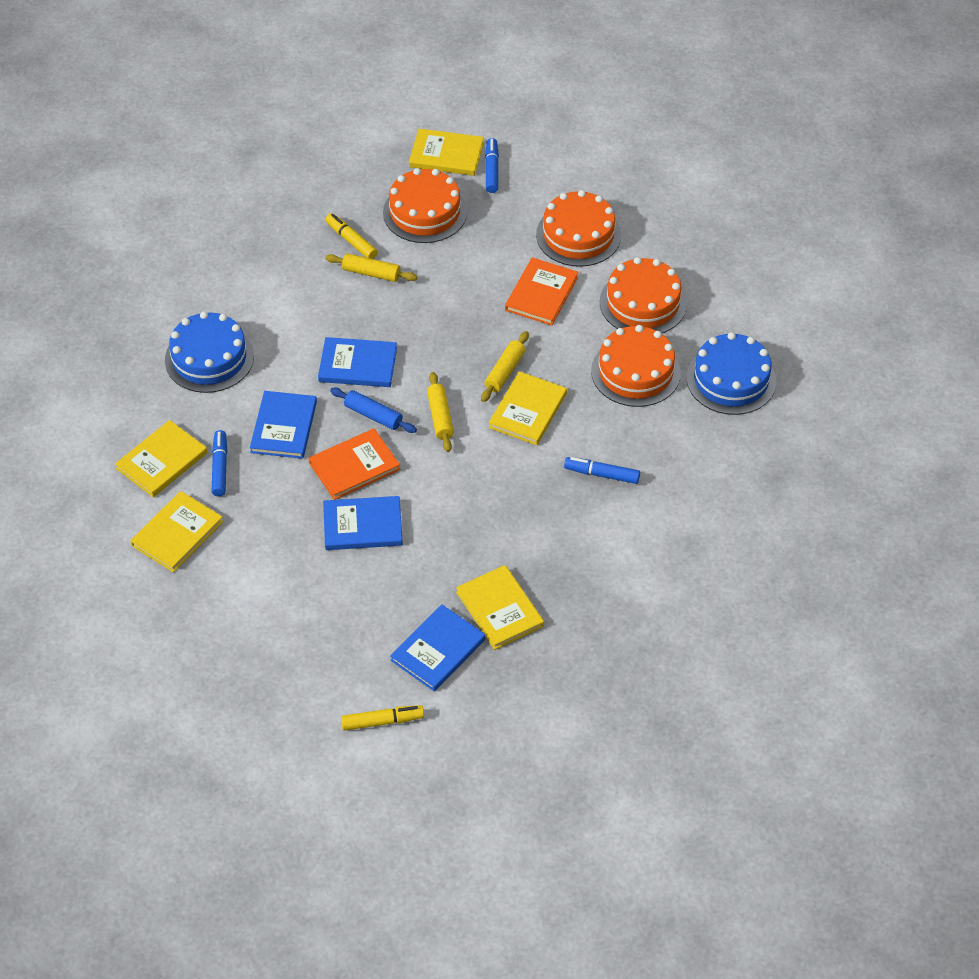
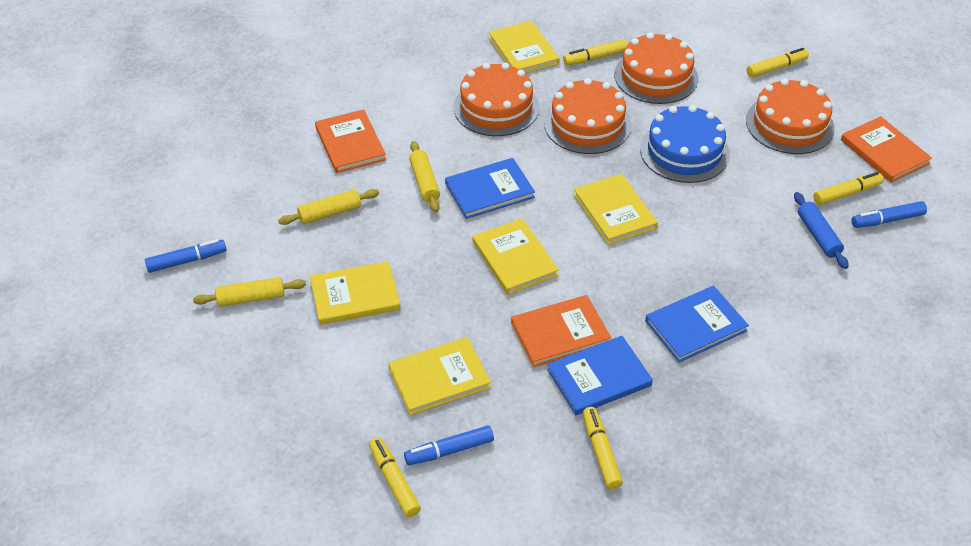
blue book: 4 -> 3
blue cake: 2 -> 1
orange book: 2 -> 3
yellow marker: 2 -> 5

